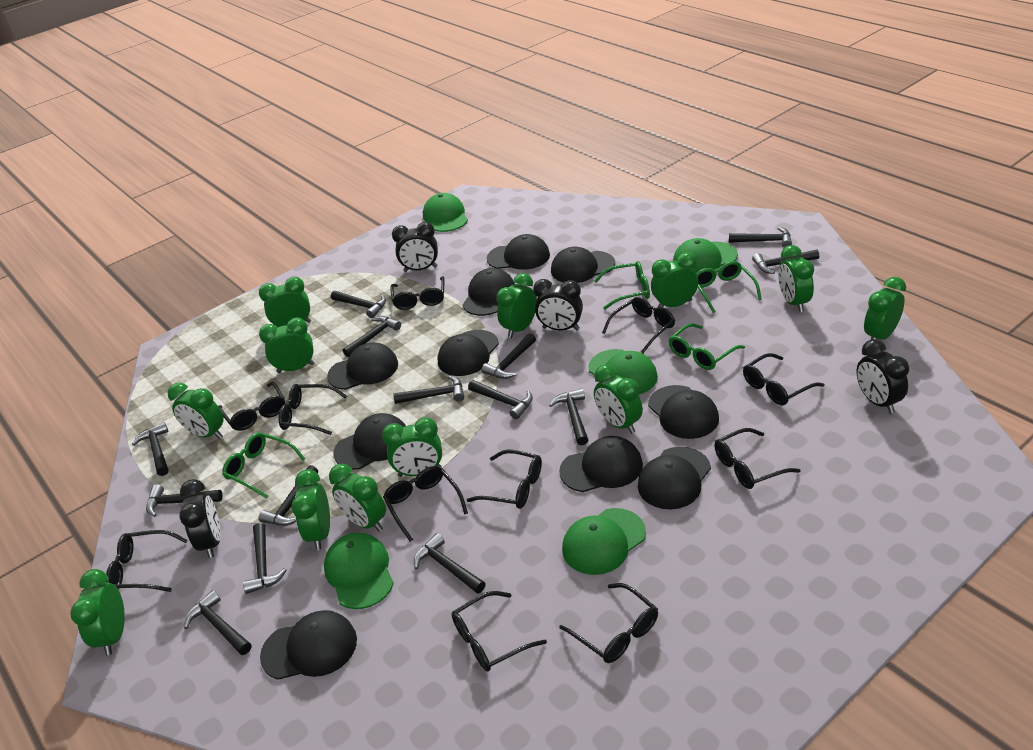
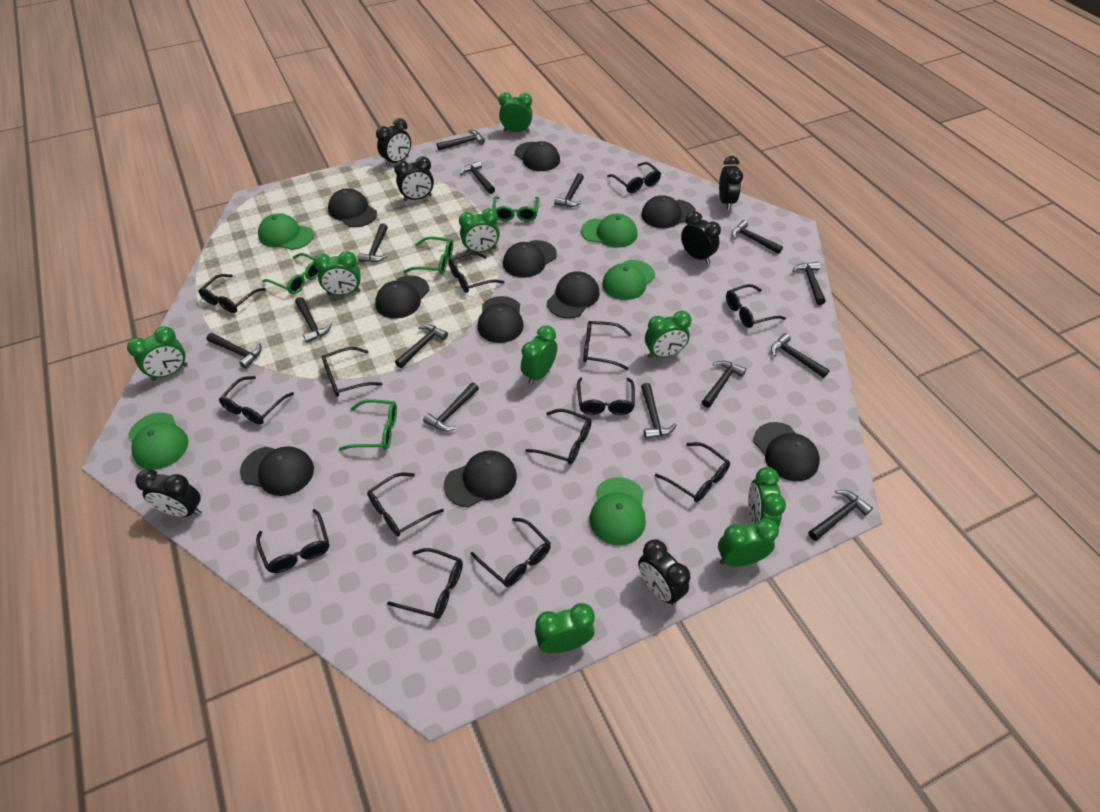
black clock: 4 -> 6
black glasses: 11 -> 14
green clock: 12 -> 9

